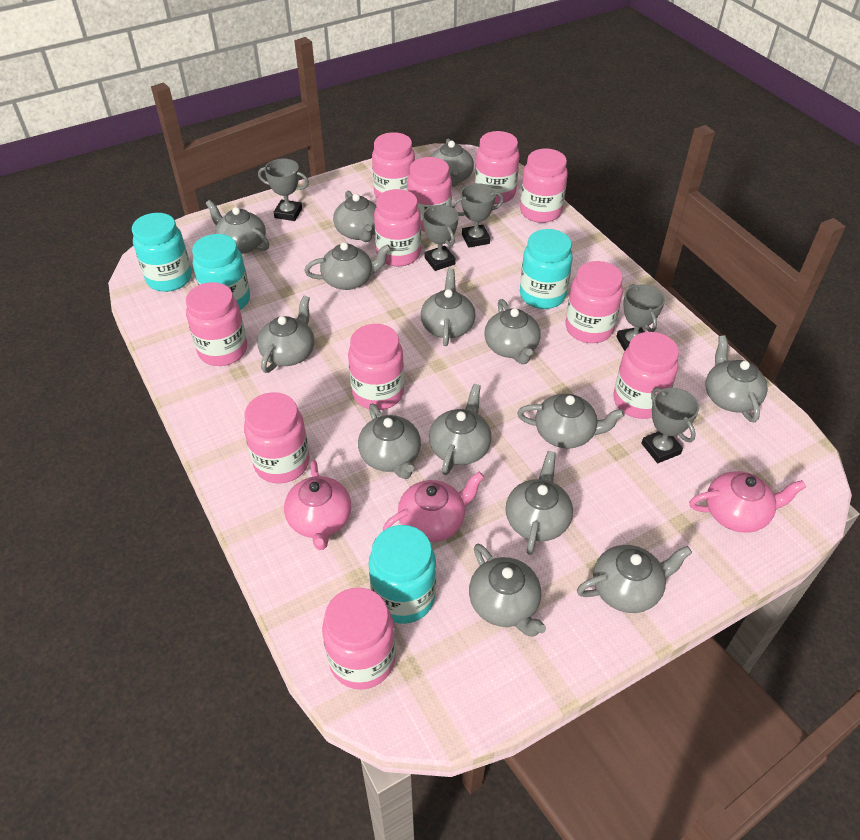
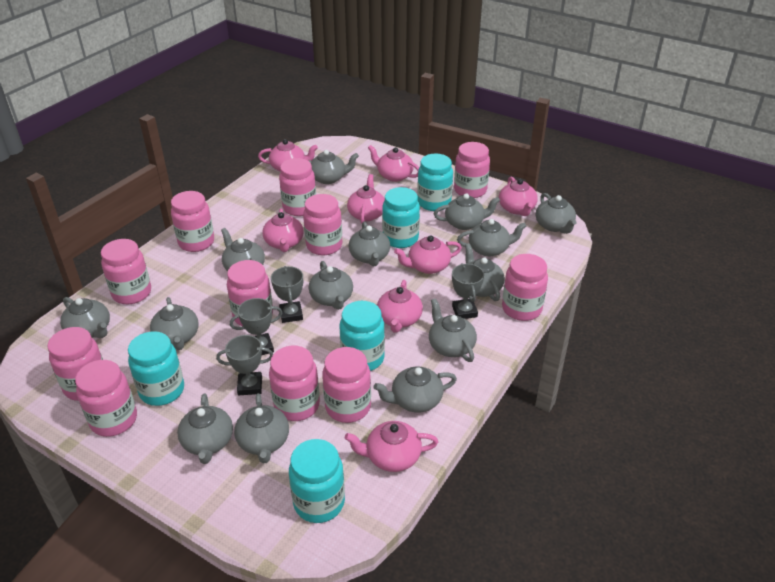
grey trophy: 5 -> 4
pink teapot: 3 -> 8
turquoise jar: 4 -> 5

